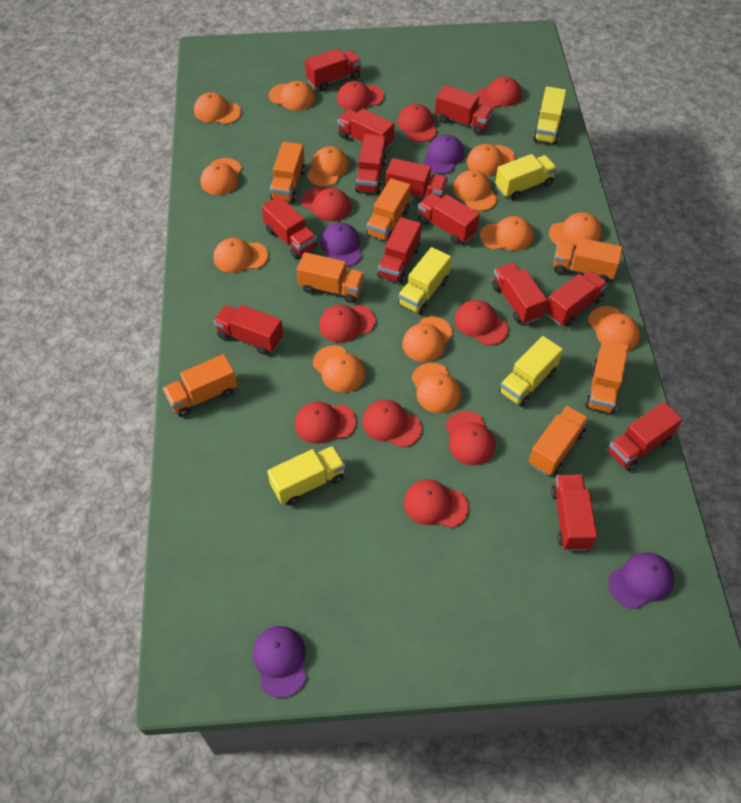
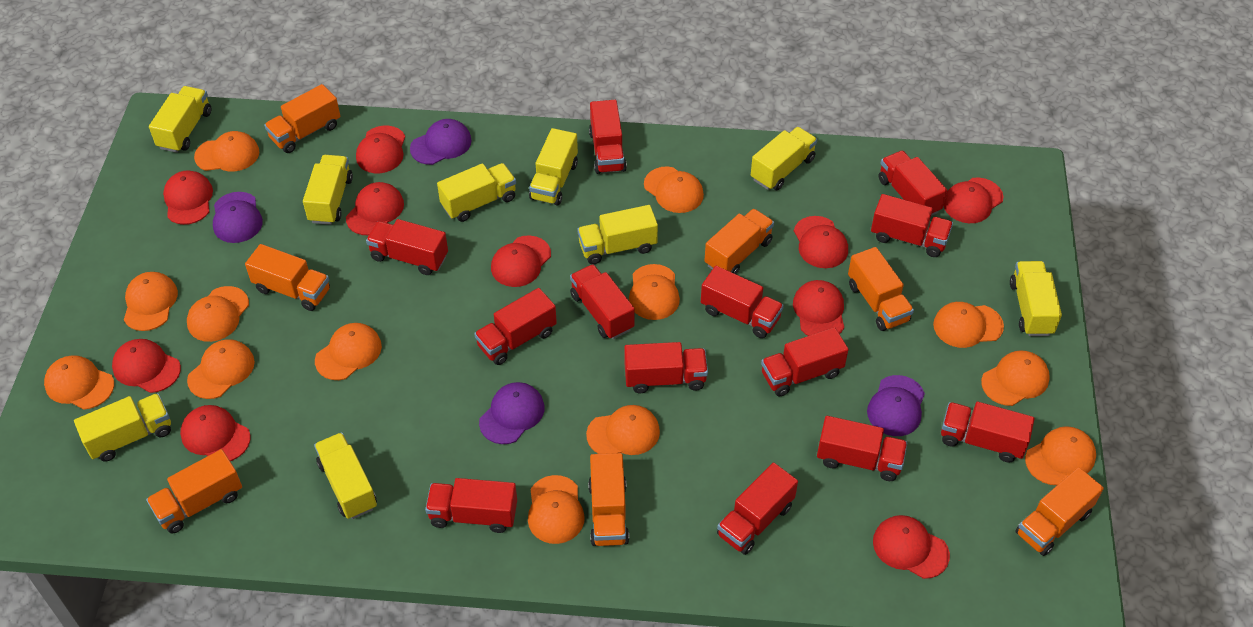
yellow truck: 5 -> 9

